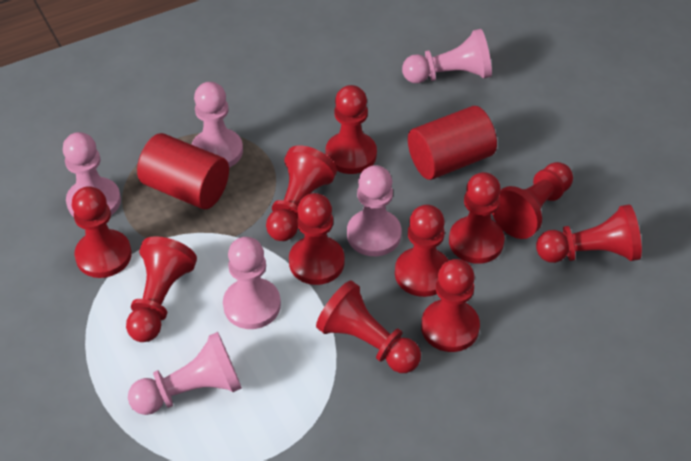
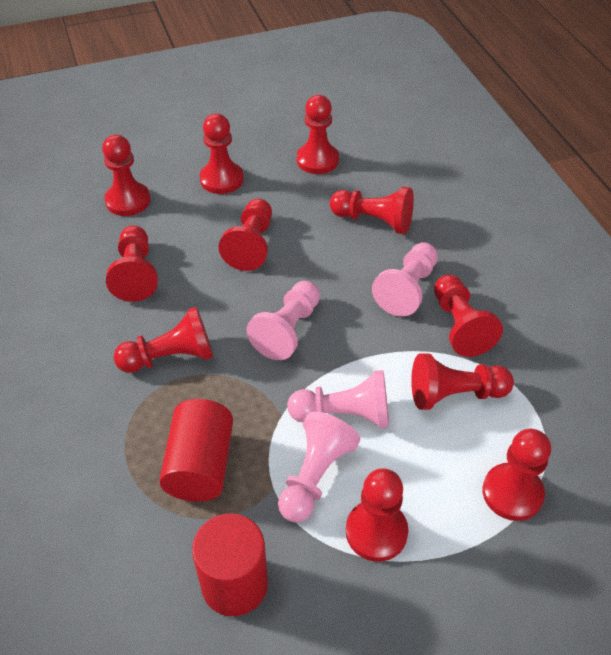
pink pawn: 6 -> 4

